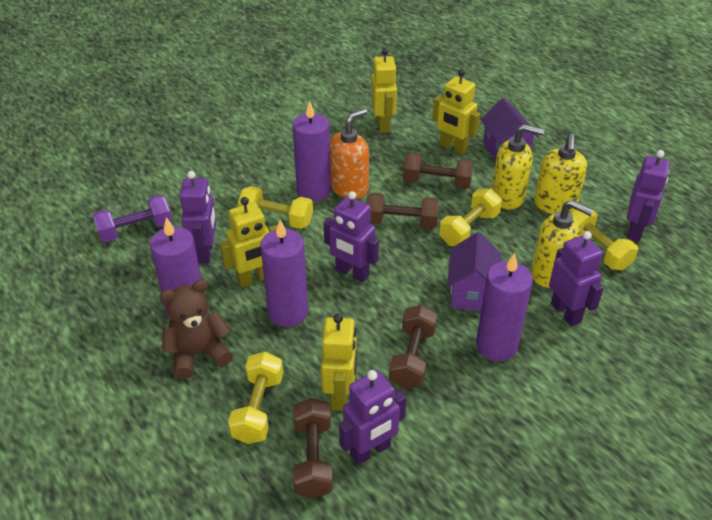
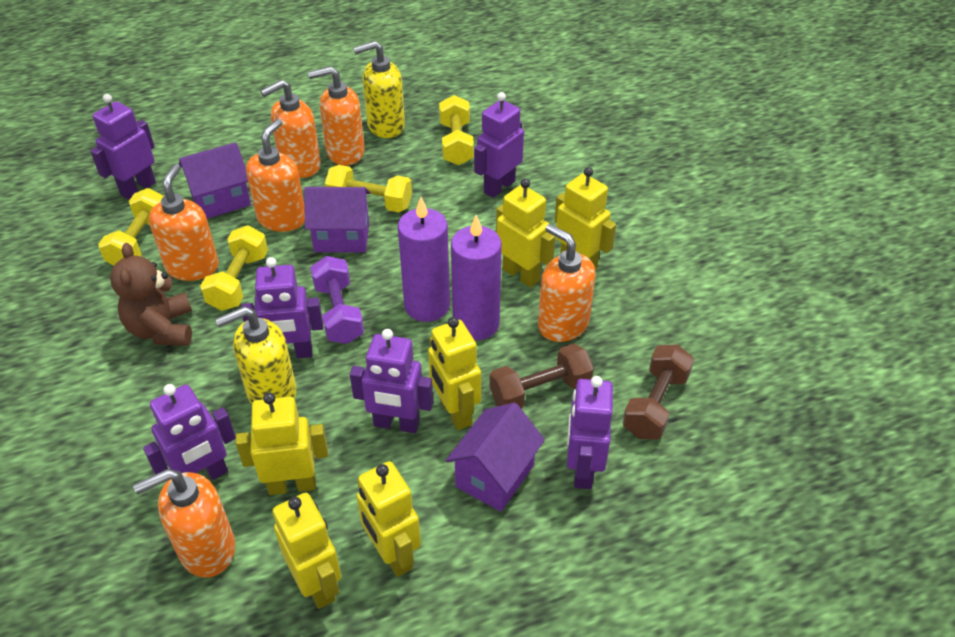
brown dumbbell: 4 -> 2
orange soap dispenser: 1 -> 6
purple candle: 4 -> 2
purple house: 2 -> 3
purple robot: 5 -> 6
yellow robot: 4 -> 6
yellow soap dispenser: 3 -> 2

